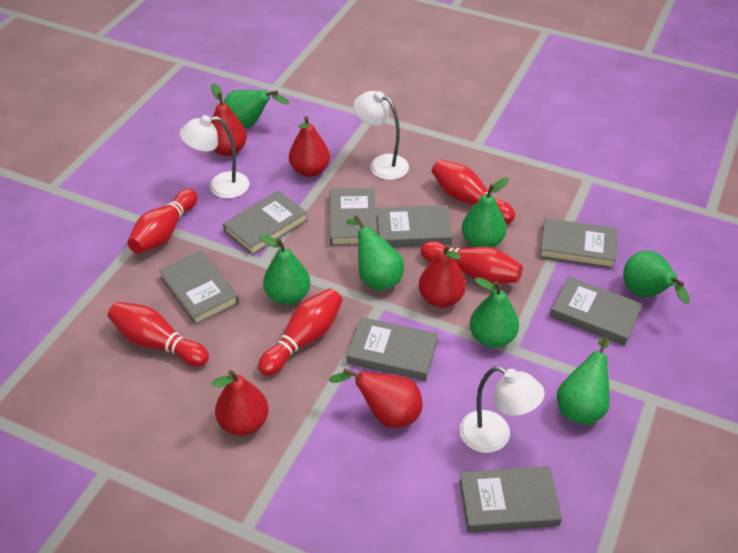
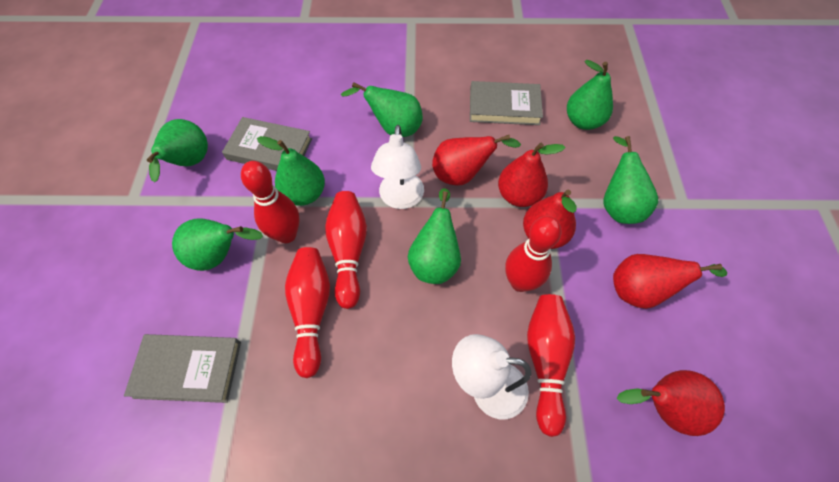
grey book: 8 -> 3
white lamp: 3 -> 2

